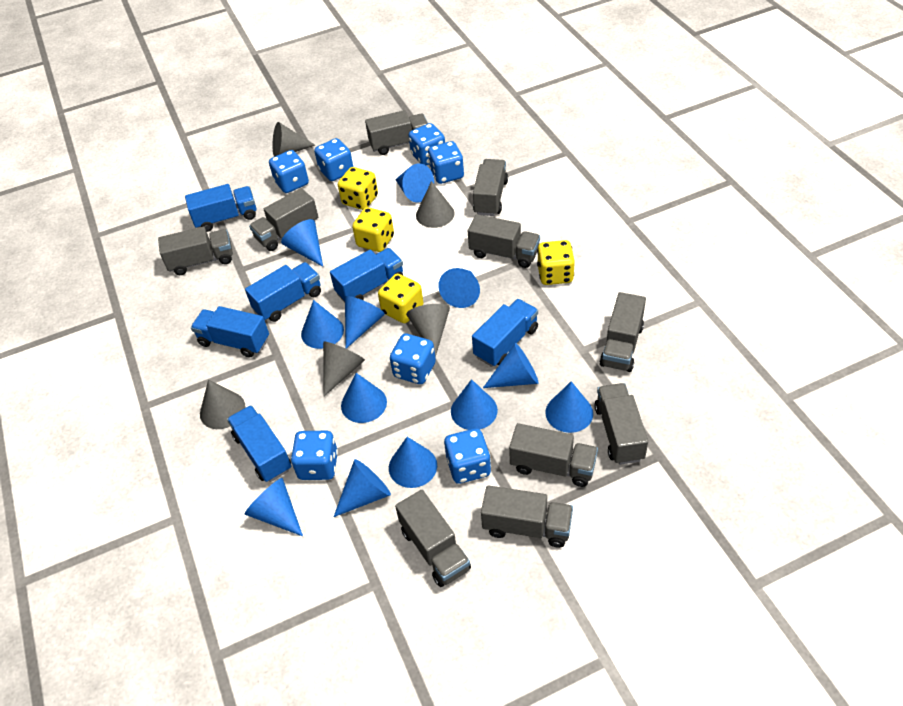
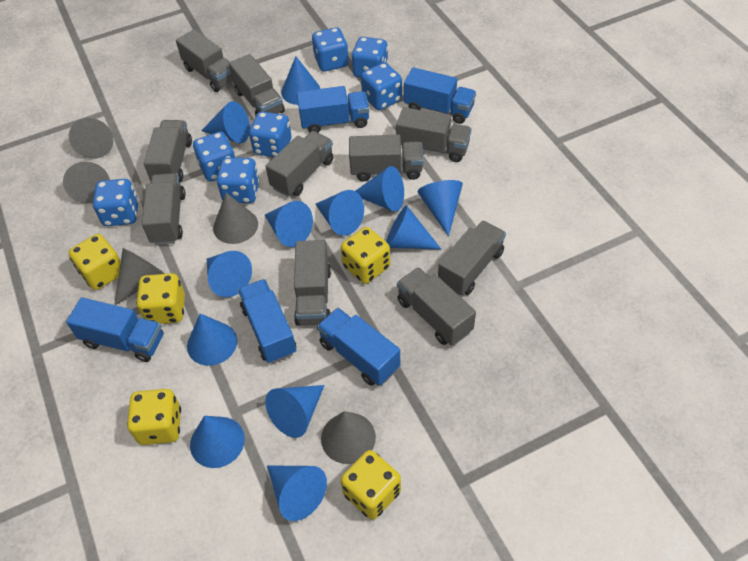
blue truck: 6 -> 5
yellow dice: 4 -> 5

